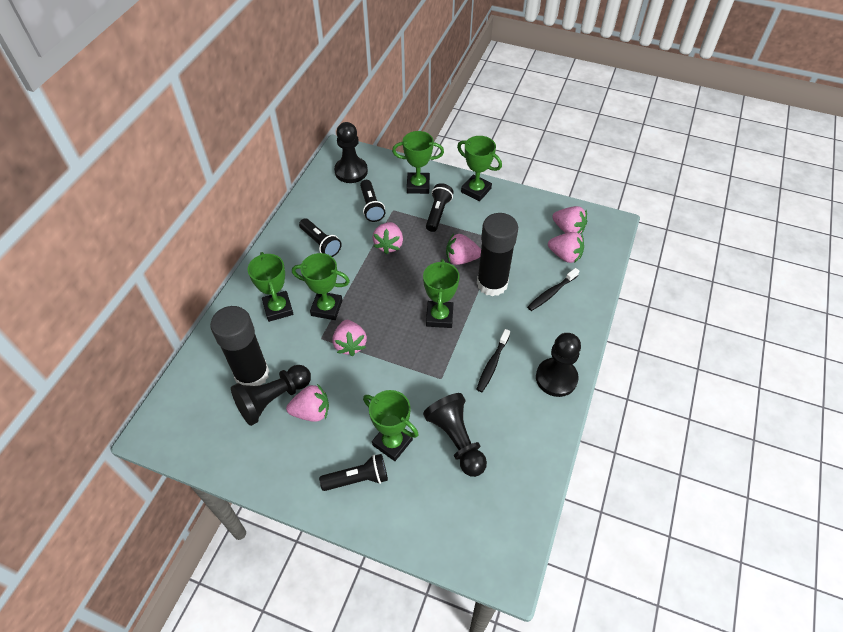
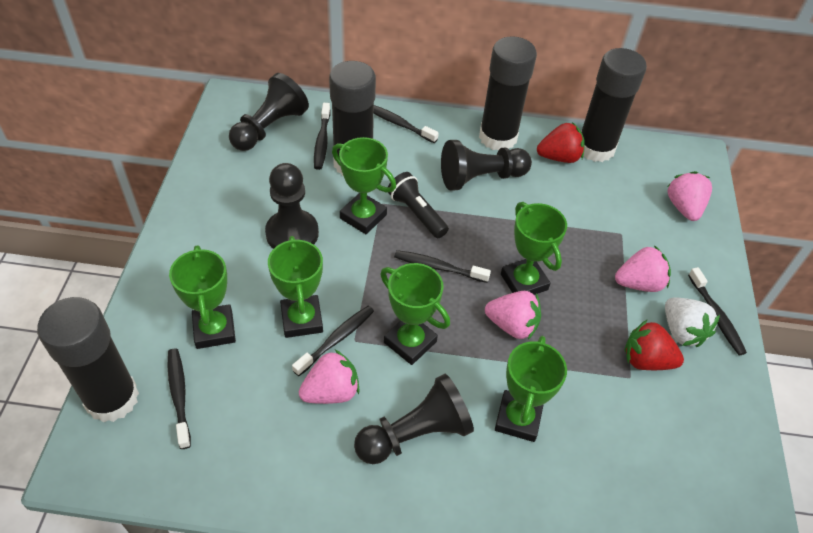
black flashlight: 4 -> 1
black glue stick: 2 -> 4
black toothbrush: 2 -> 6
pink strawberry: 6 -> 4
red strawberry: 0 -> 2
white strawberry: 0 -> 1

